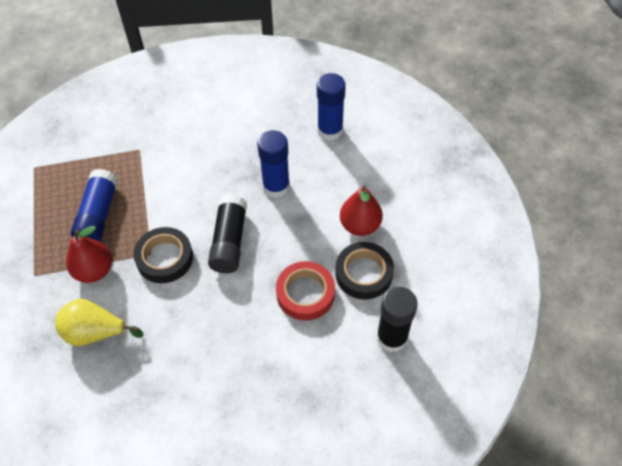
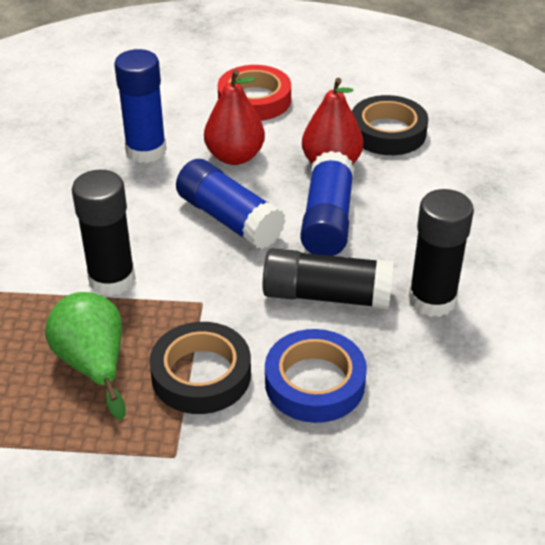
black glue stick: 2 -> 3
blue tape: 0 -> 1
green pear: 0 -> 1
yellow pear: 1 -> 0

